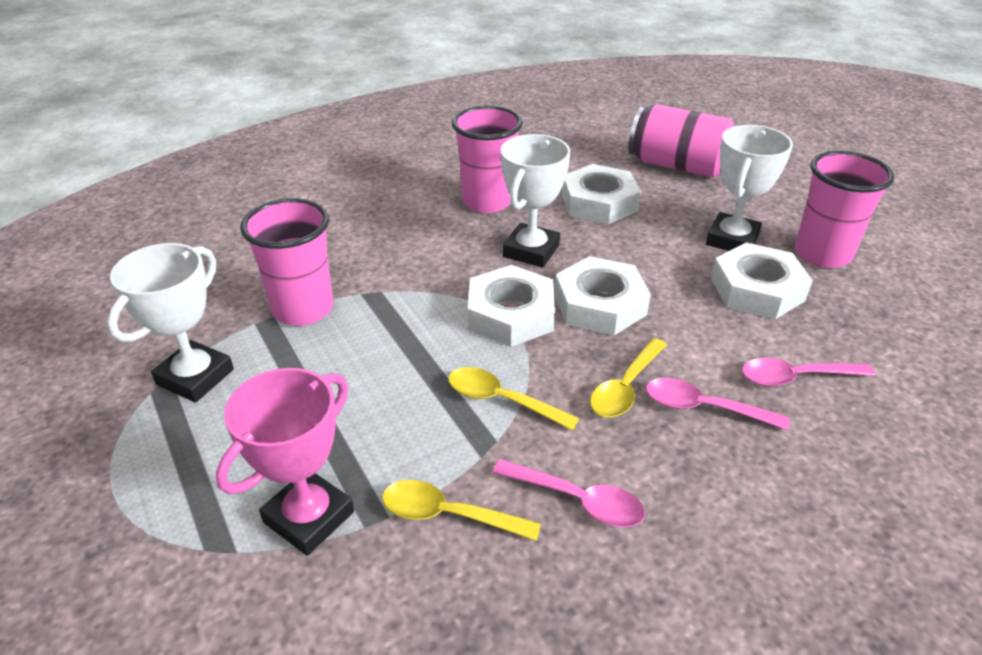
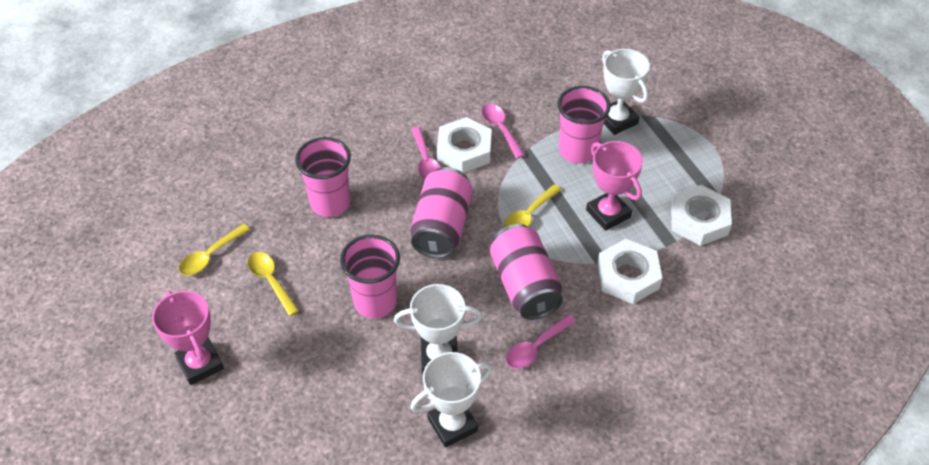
pink can: 1 -> 2
pink trophy: 1 -> 2
white nut: 4 -> 3

